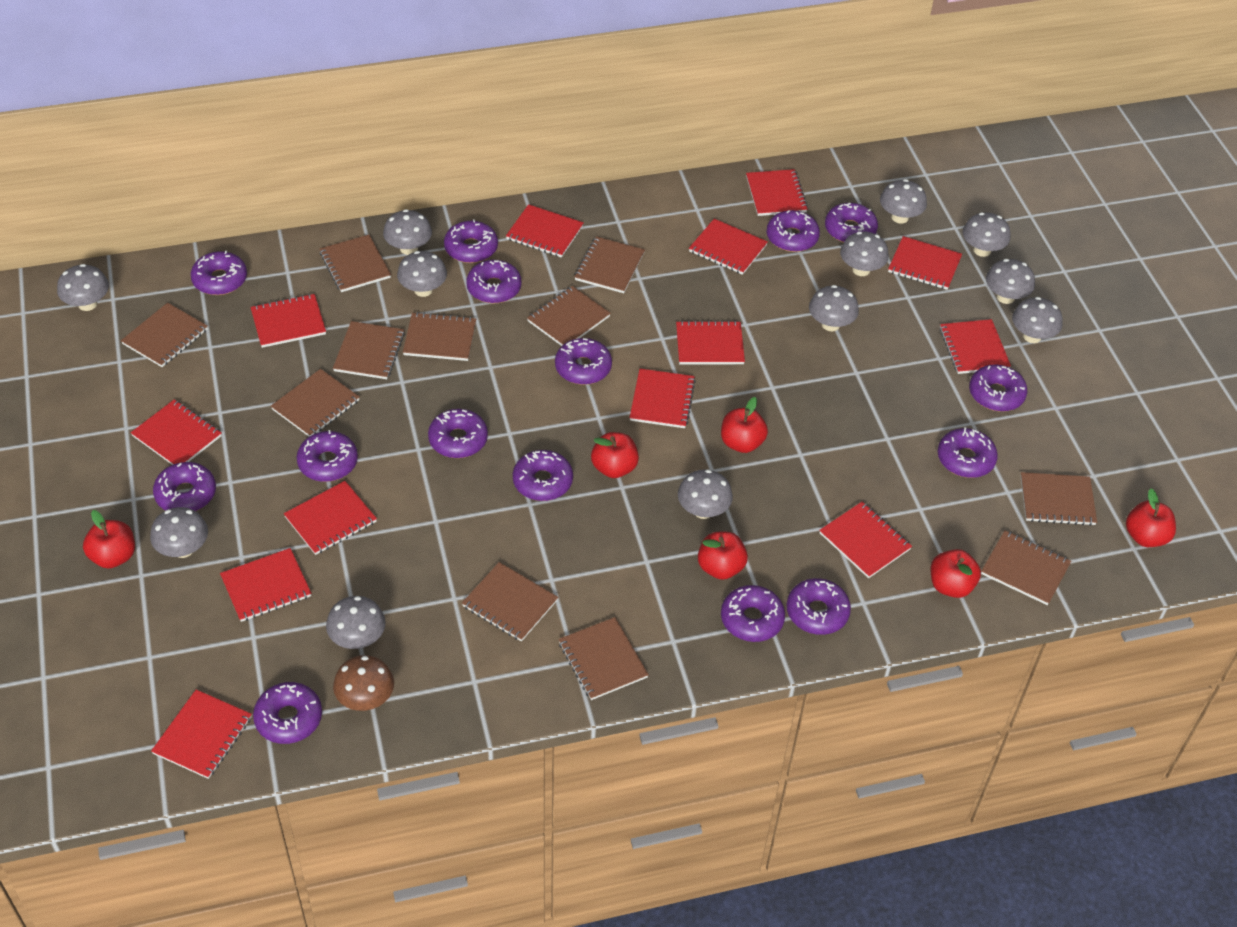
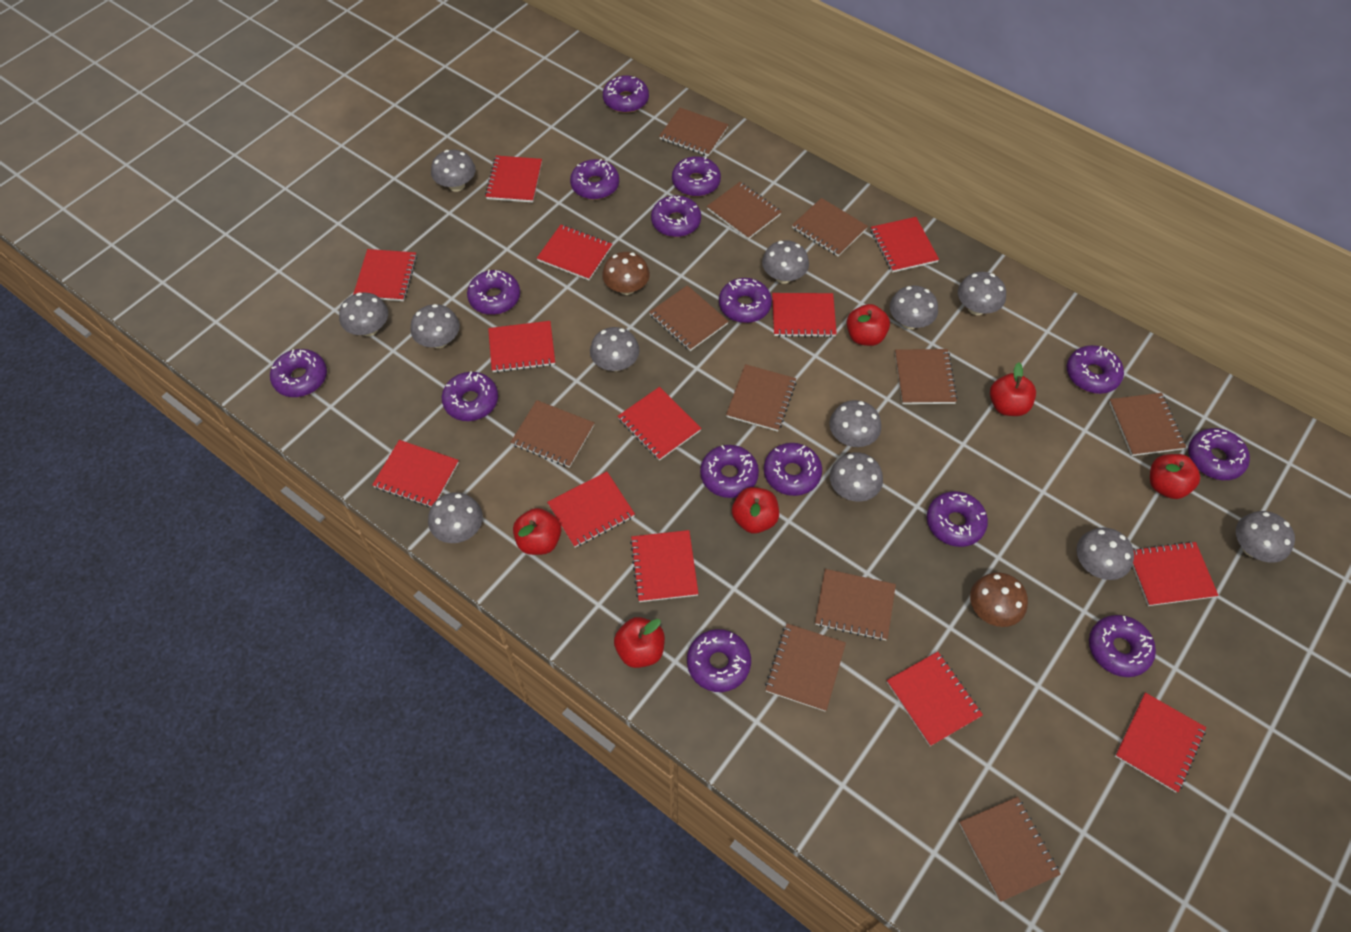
brown mushroom: 1 -> 2

